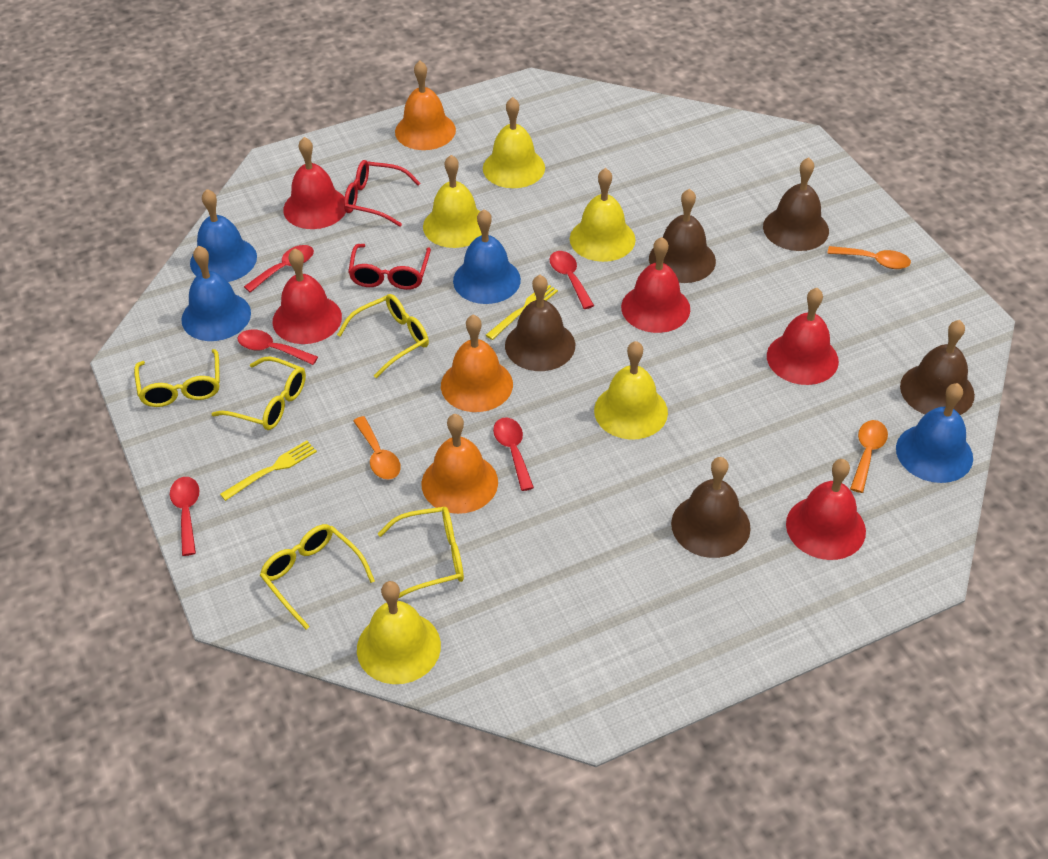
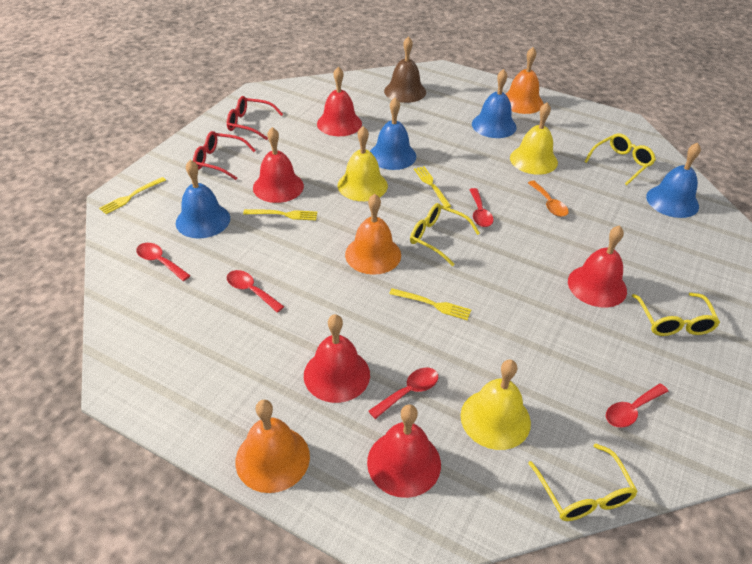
brown bell: 5 -> 1
orange spoon: 3 -> 1
yellow bell: 5 -> 3
yellow fork: 2 -> 4
yellow glasses: 5 -> 4

